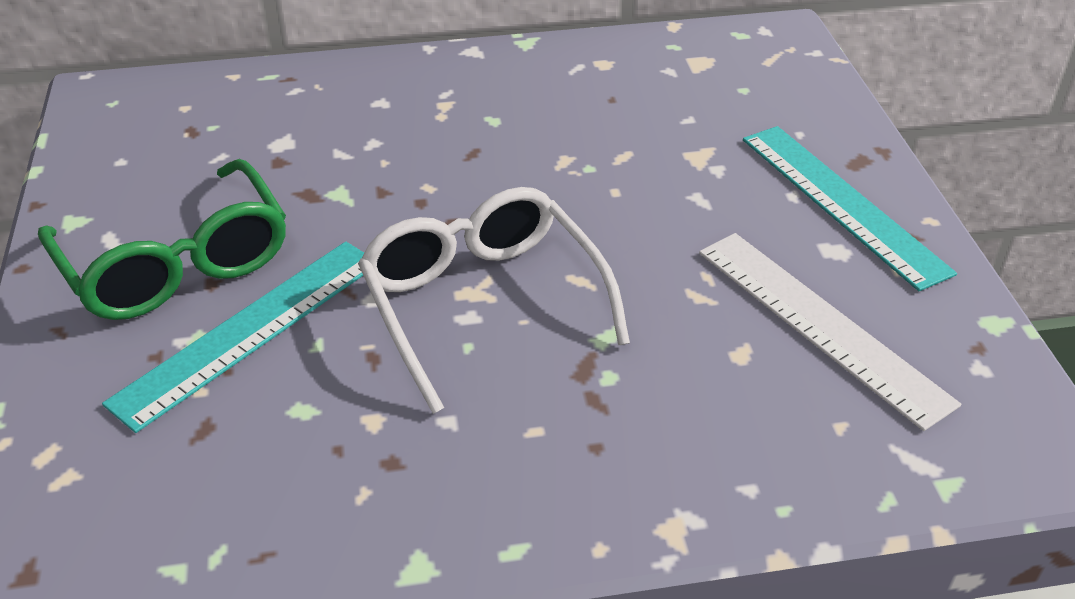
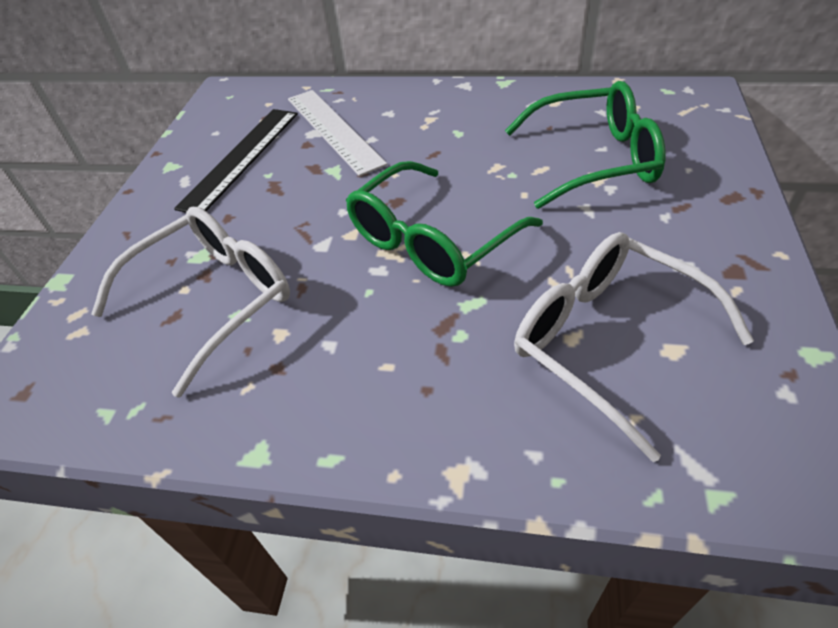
black ruler: 0 -> 1
green glasses: 1 -> 2
turquoise ruler: 2 -> 0
white glasses: 1 -> 2

